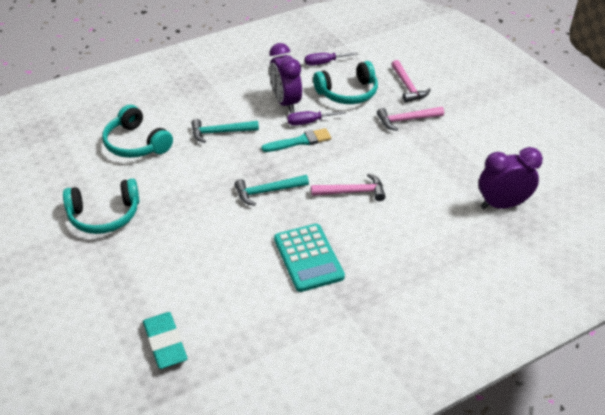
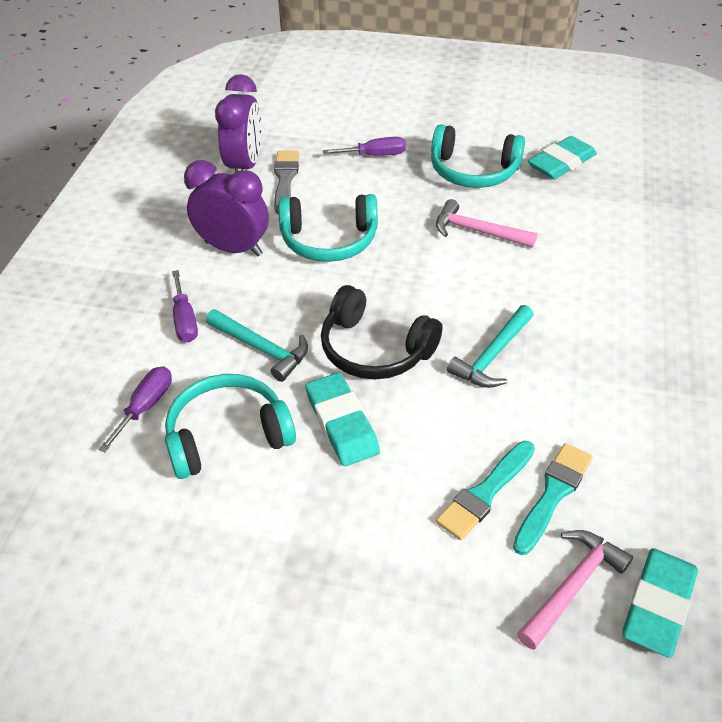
black headphones: 0 -> 1
grey brush: 0 -> 1
pink hammer: 3 -> 2
purple screwdriver: 2 -> 3
turquoise brush: 1 -> 2
turquoise calculator: 1 -> 0
turquoise eraser: 1 -> 3

